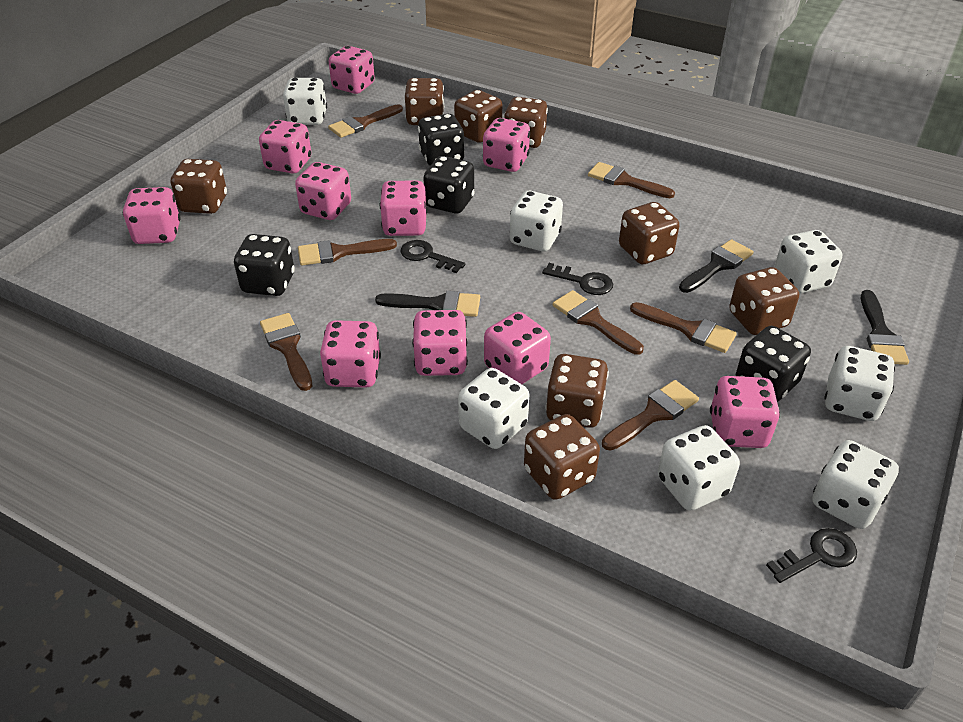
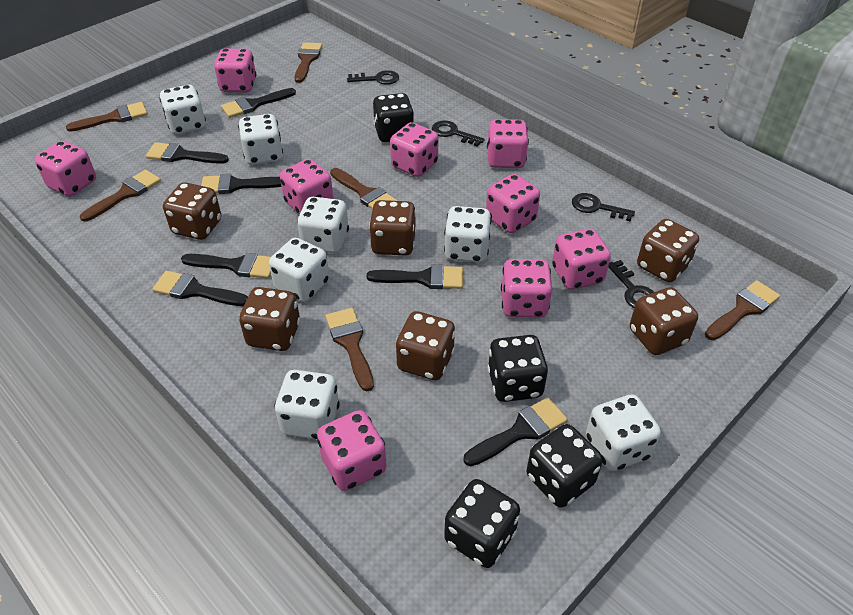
black brush: 3 -> 7
black key: 3 -> 4
brown brush: 7 -> 6
brown dice: 8 -> 6
pink dice: 10 -> 9

